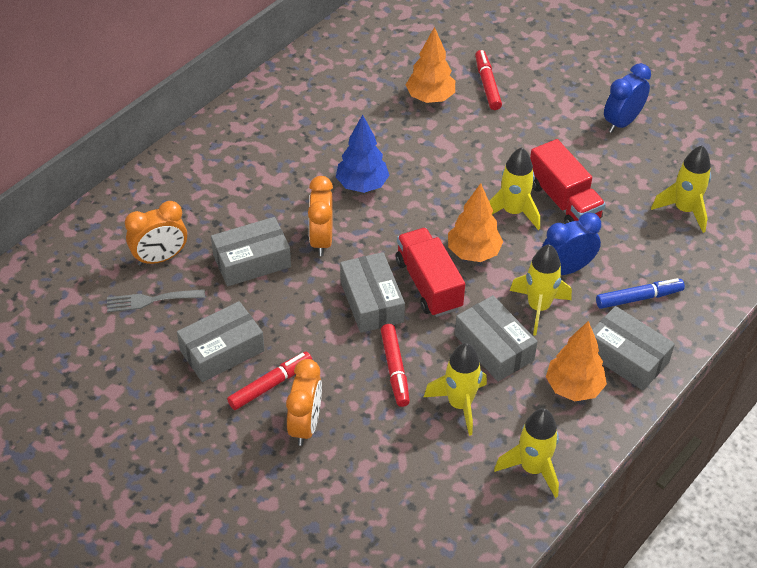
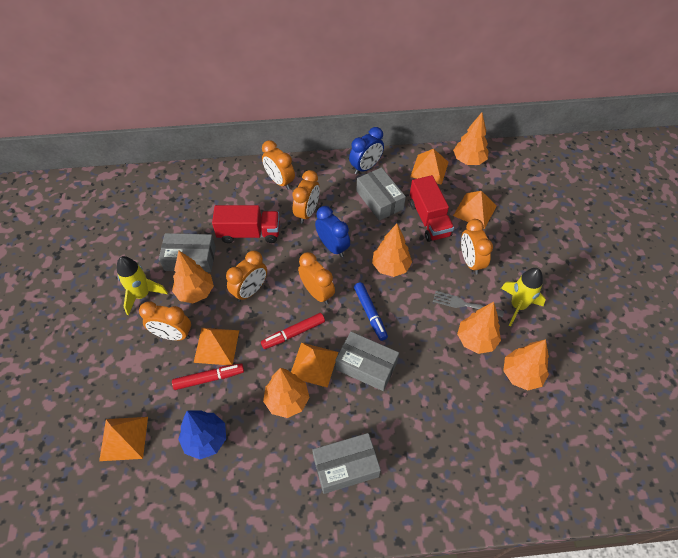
grey box: 5 -> 4
orange clock: 3 -> 6
orange pyramid: 0 -> 5
orange tree: 3 -> 6
red marker: 3 -> 2
yellow rocket: 5 -> 2

